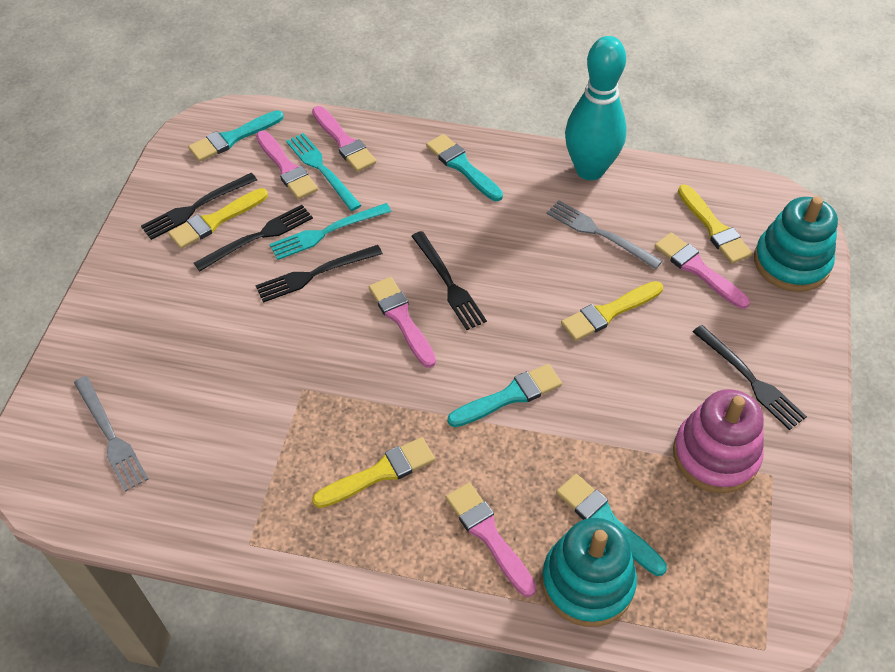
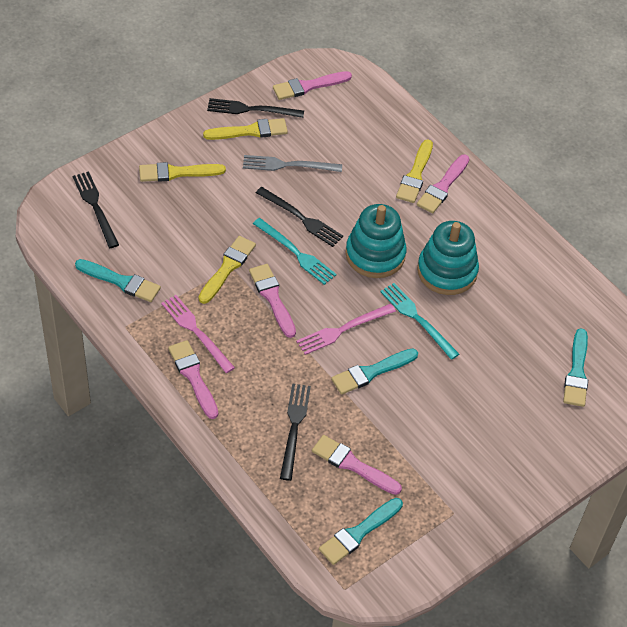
black fork: 5 -> 4
grey fork: 2 -> 1
pink fork: 0 -> 2
pink stacking toy: 1 -> 0
turquoise bowling pin: 1 -> 0

